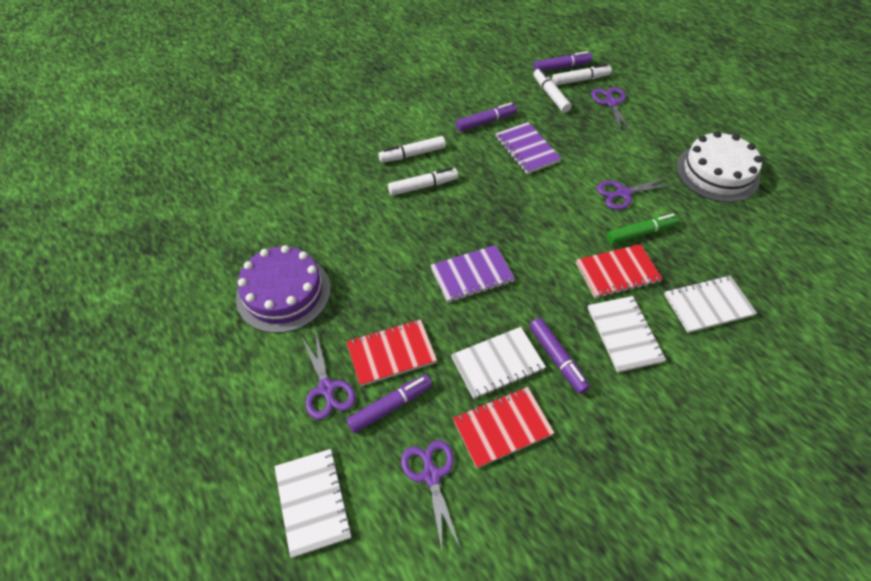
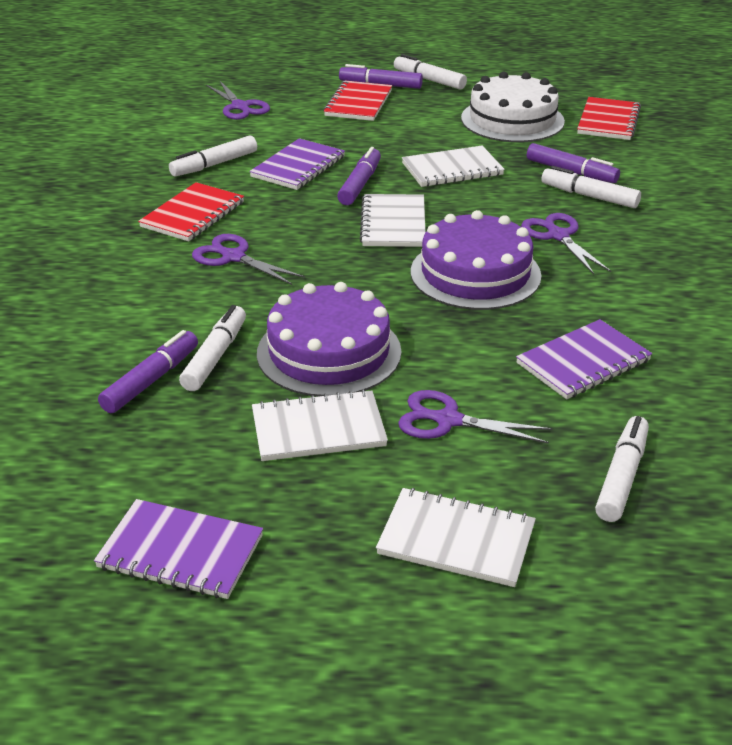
green marker: 1 -> 0
purple cake: 1 -> 2
purple notebook: 2 -> 3
white marker: 4 -> 5

